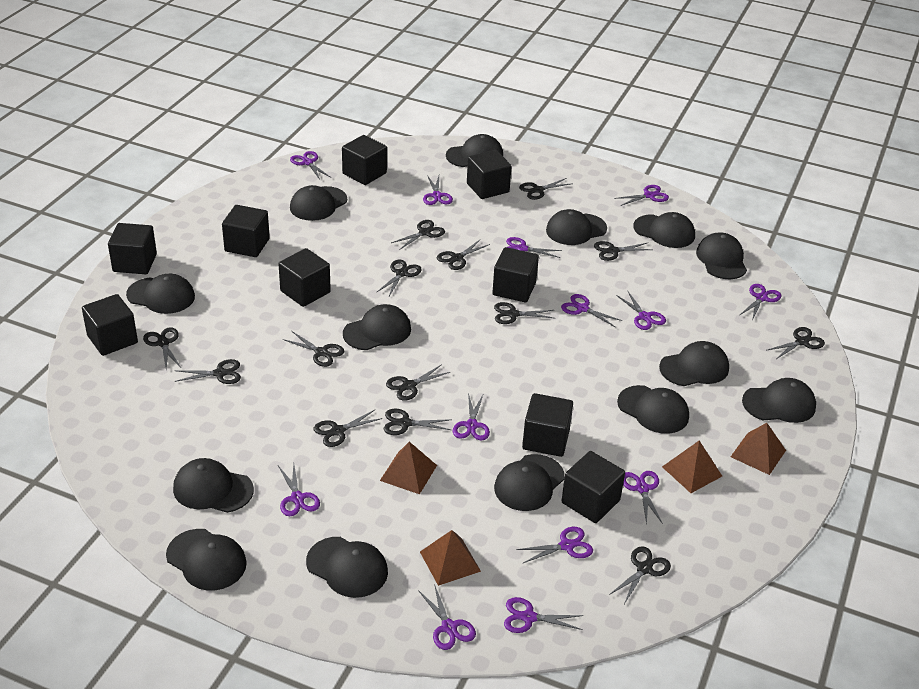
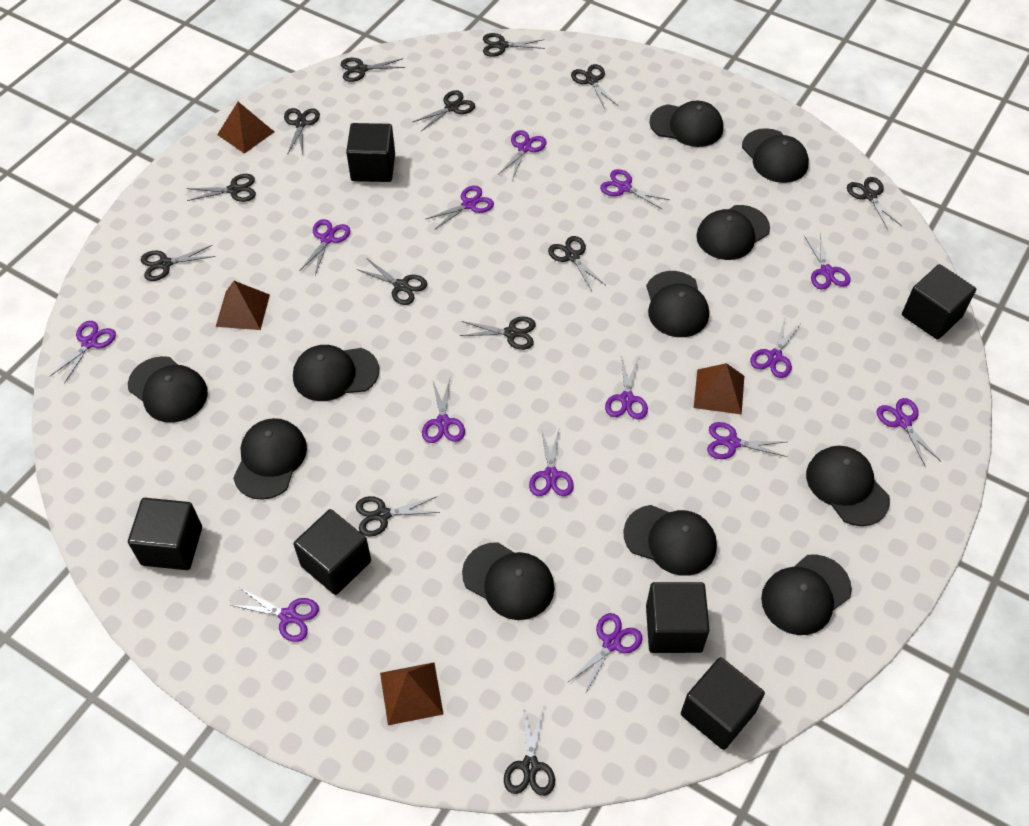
black cap: 14 -> 11
black cube: 9 -> 6
black scissors: 14 -> 13
purple scissors: 13 -> 14

